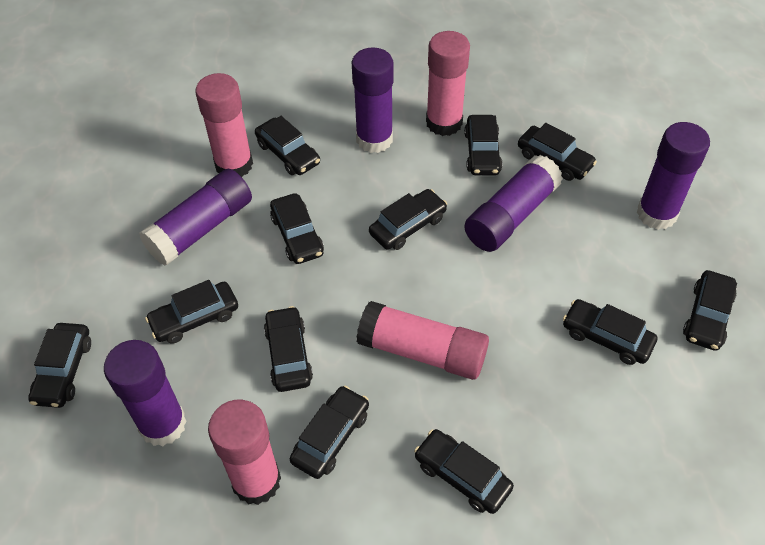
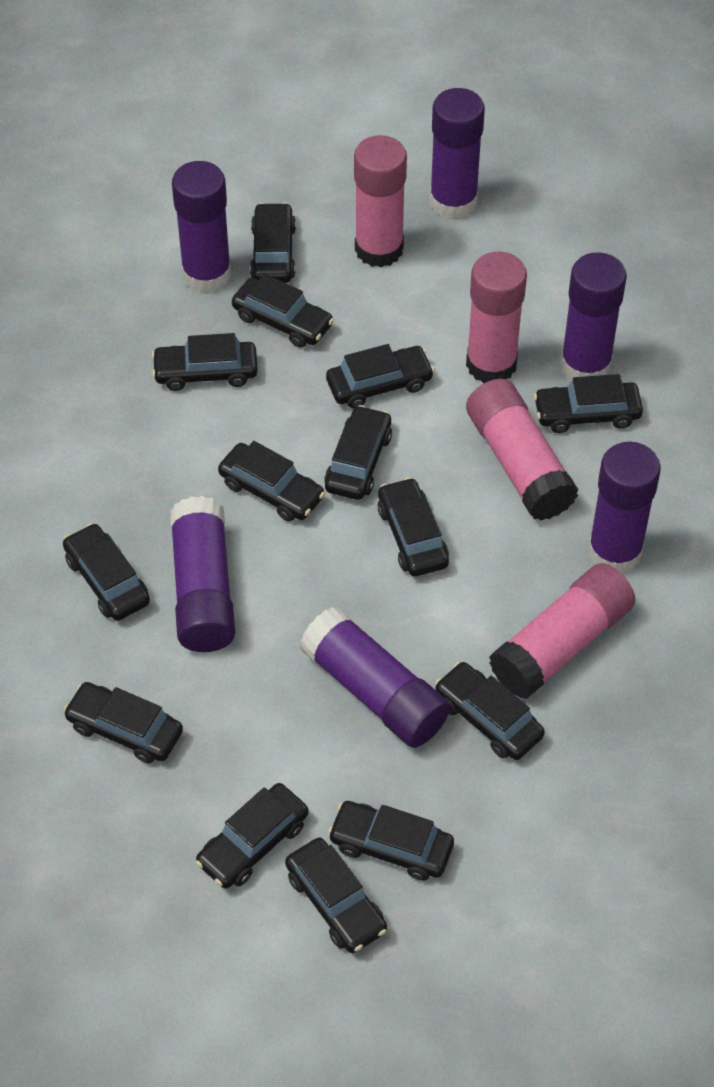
black car: 12 -> 14
purple glue stick: 5 -> 6

